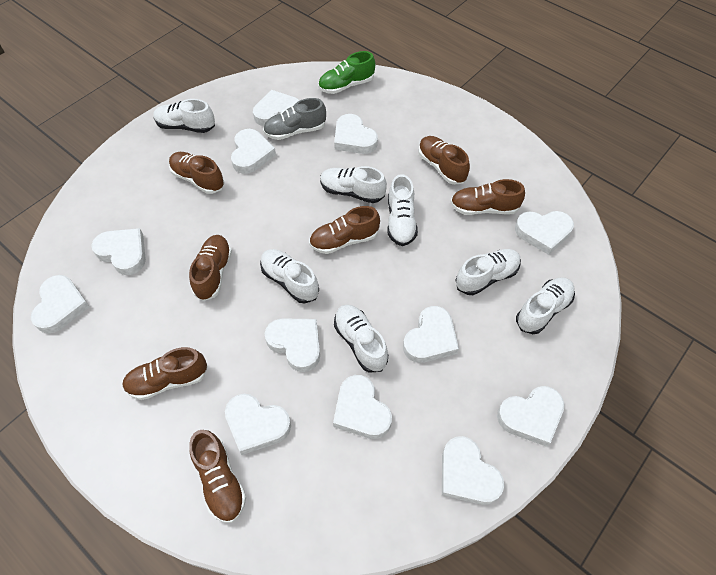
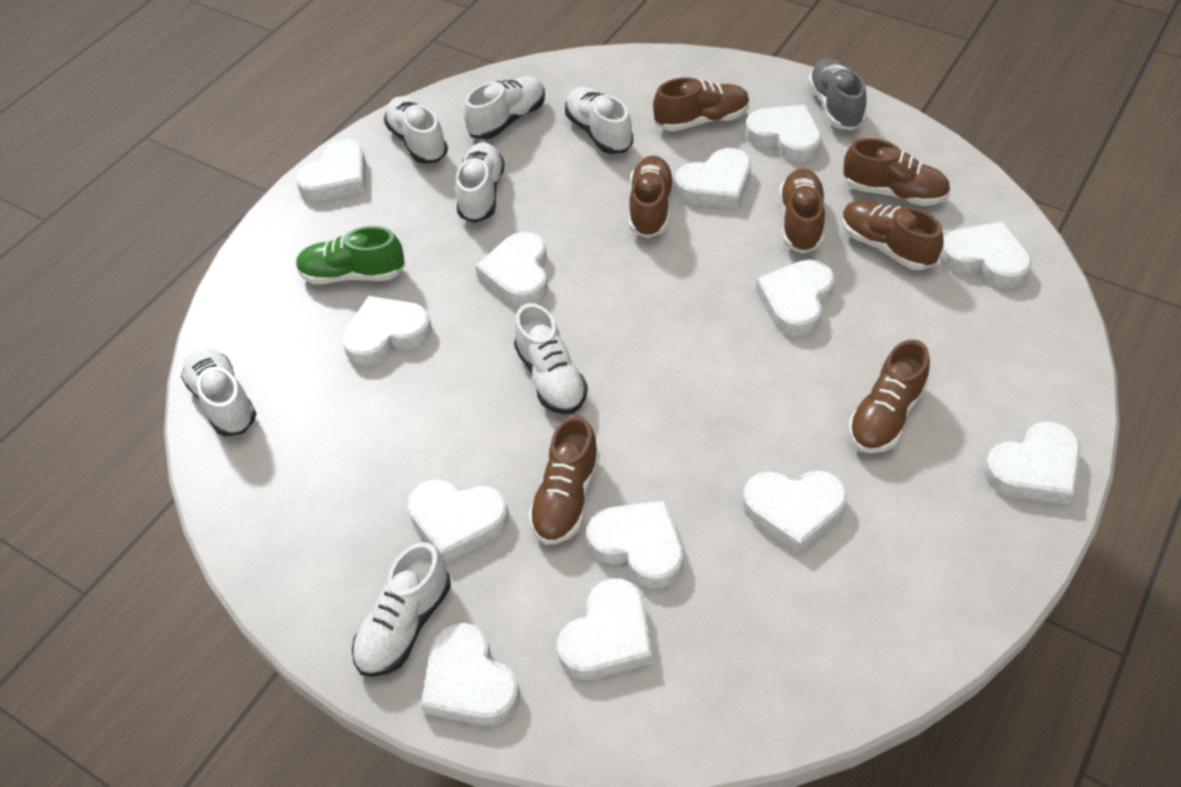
white heart: 12 -> 13

